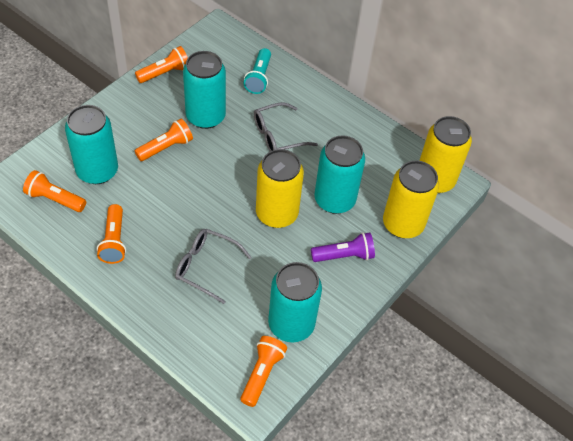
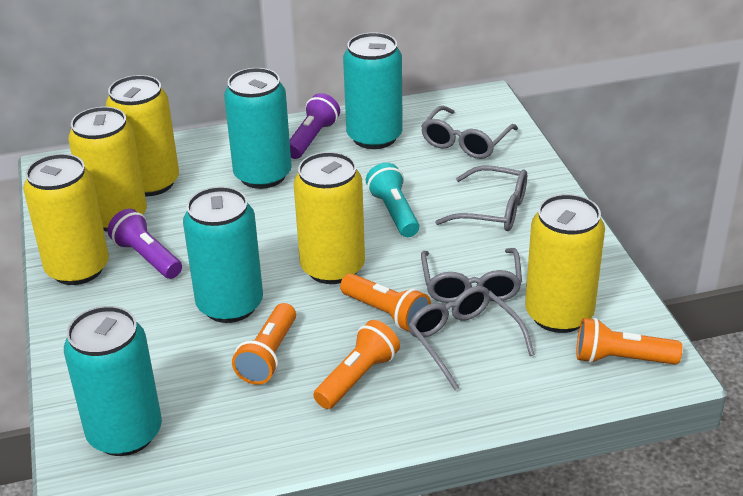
grey glasses: 2 -> 4
orange flashlight: 5 -> 4
purple flashlight: 1 -> 2
yellow can: 3 -> 5

